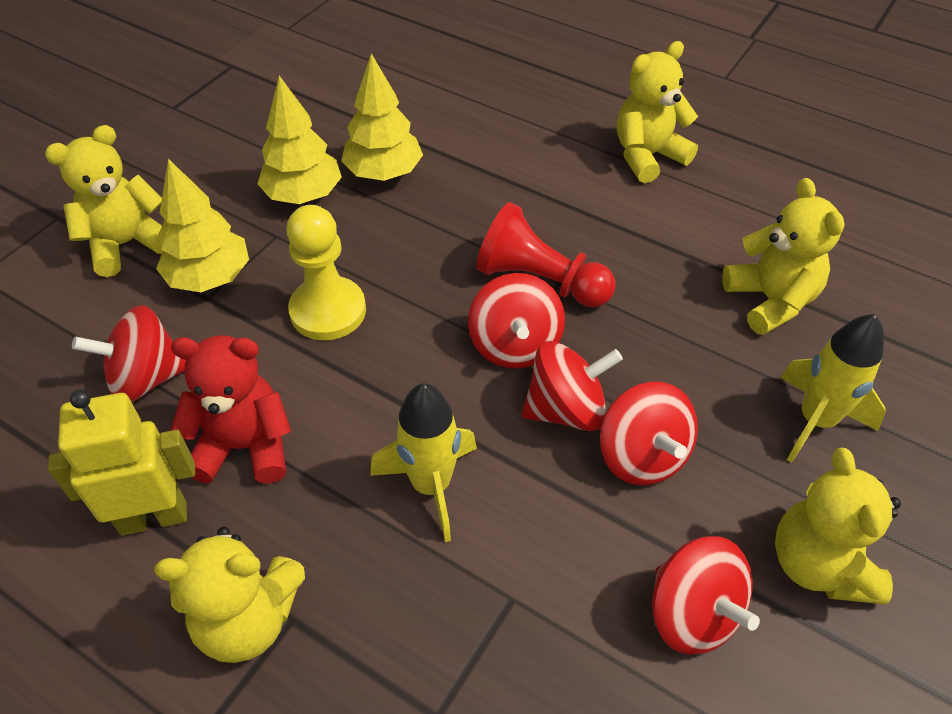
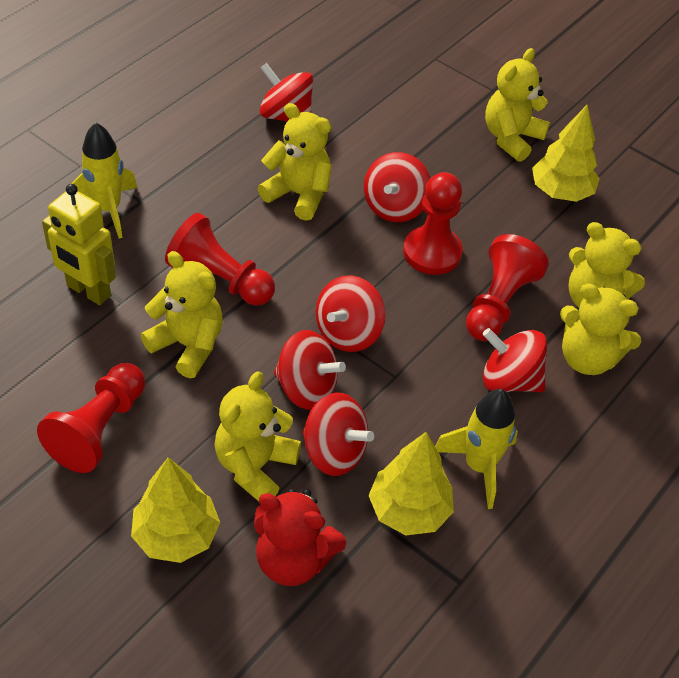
red pawn: 1 -> 4
red spinning top: 5 -> 6
yellow pawn: 1 -> 0
yellow teddy bear: 5 -> 6

